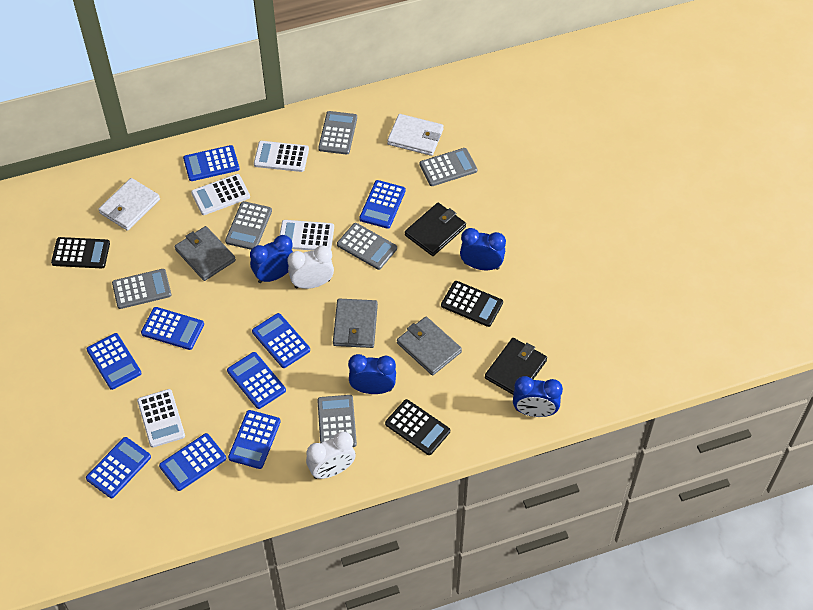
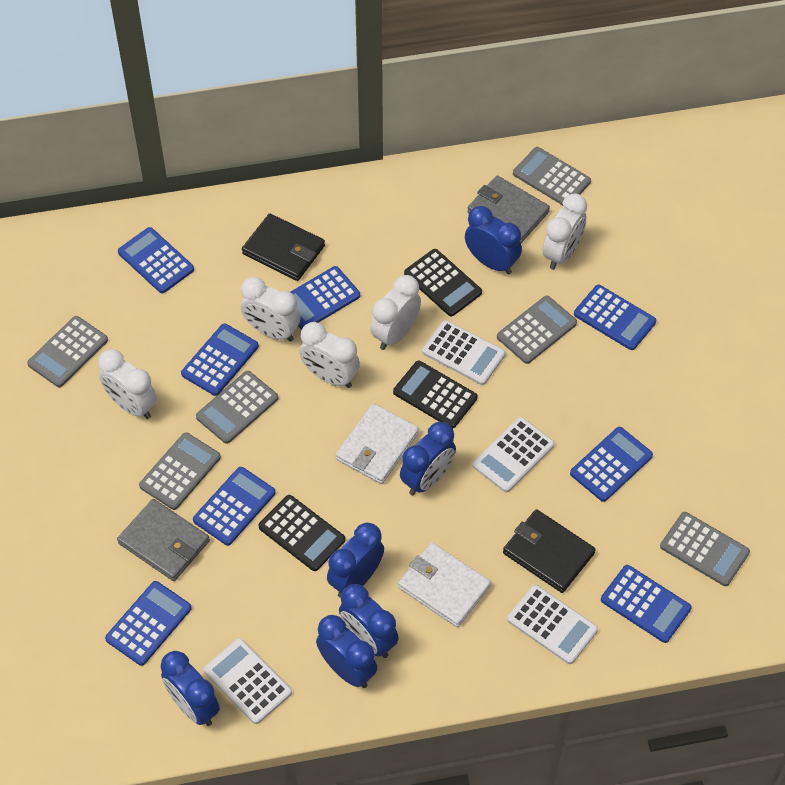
blue calculator: 9 -> 8
blue clock: 4 -> 6
grey wallet: 3 -> 2
white clock: 2 -> 5

